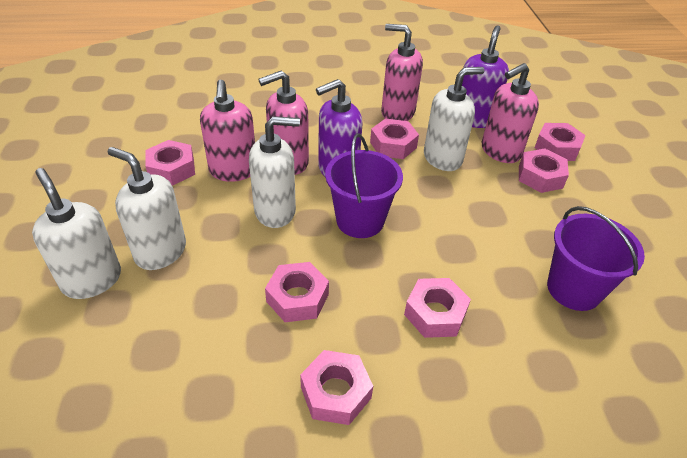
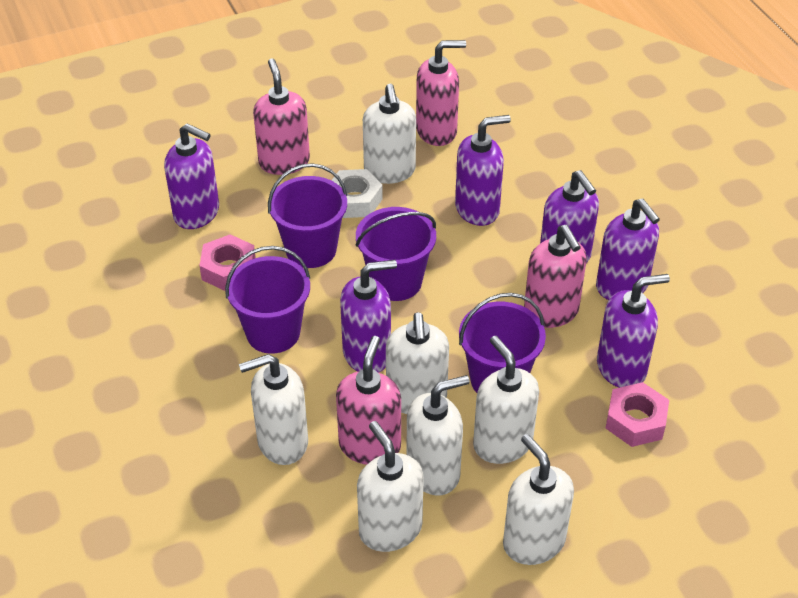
pink nut: 7 -> 2
purple bucket: 2 -> 4
purple soap dispenser: 2 -> 6
white nut: 0 -> 1
white soap dispenser: 4 -> 7

